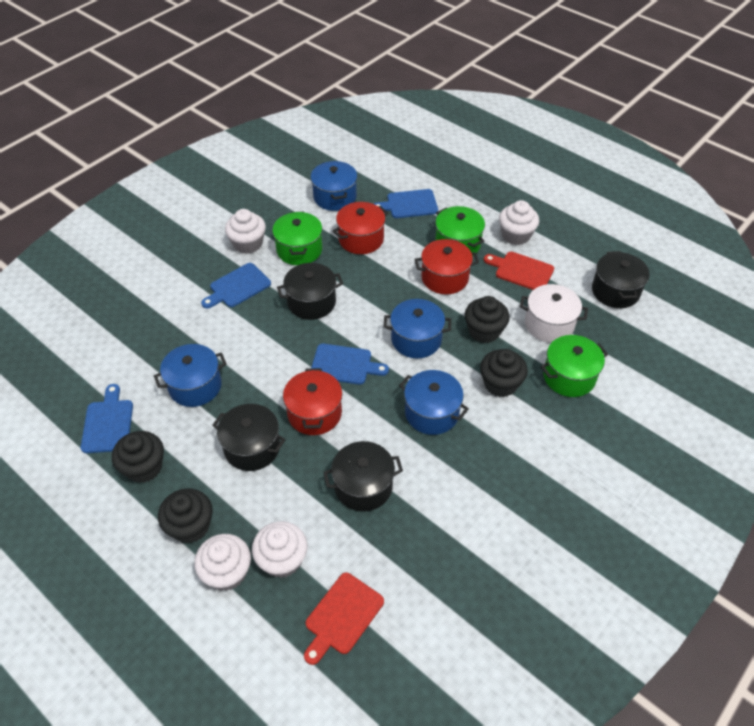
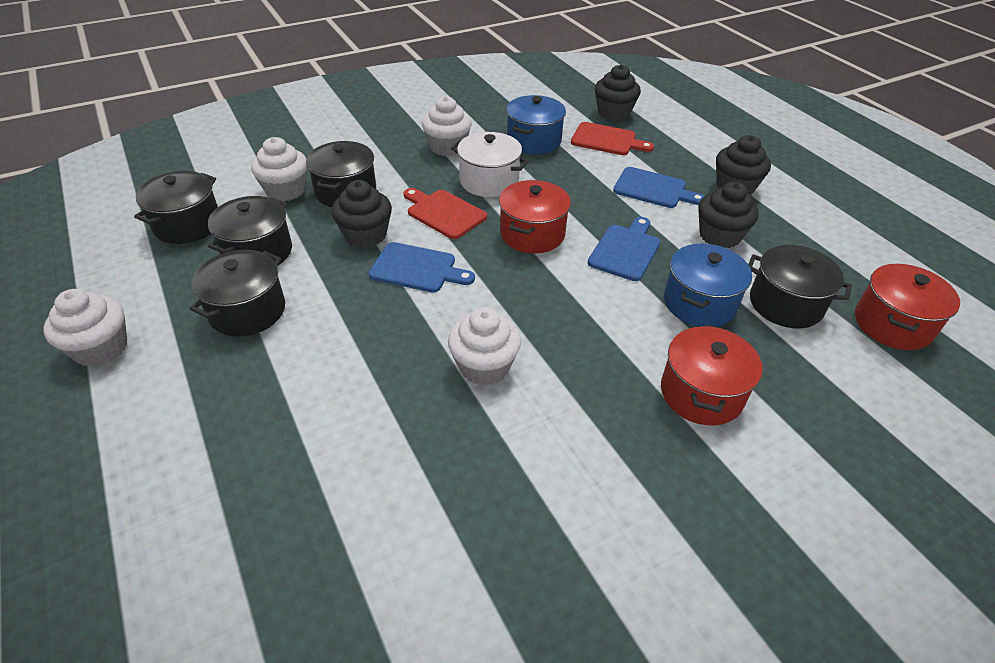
black pot: 4 -> 5
blue cutting board: 4 -> 3
blue pot: 4 -> 2
green pot: 3 -> 0

